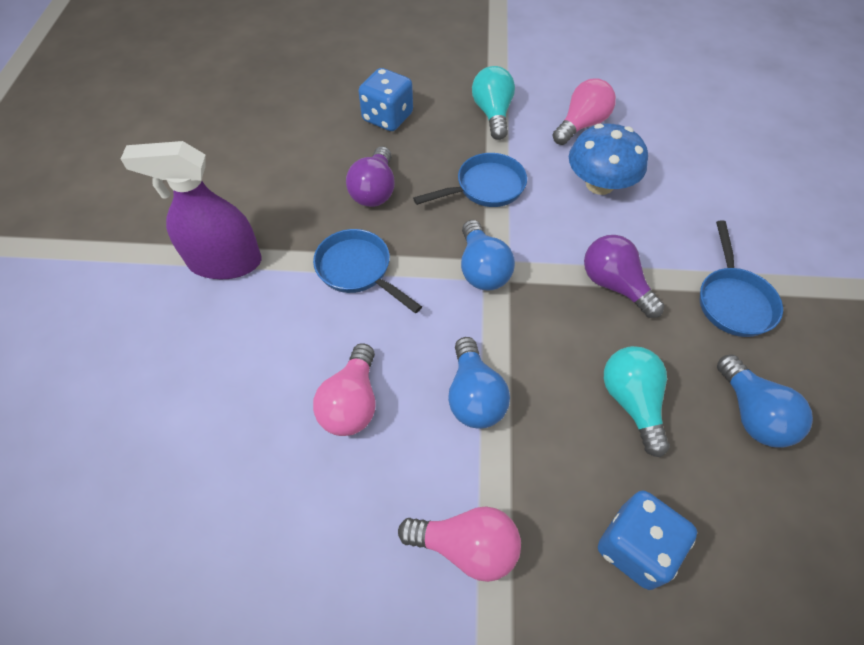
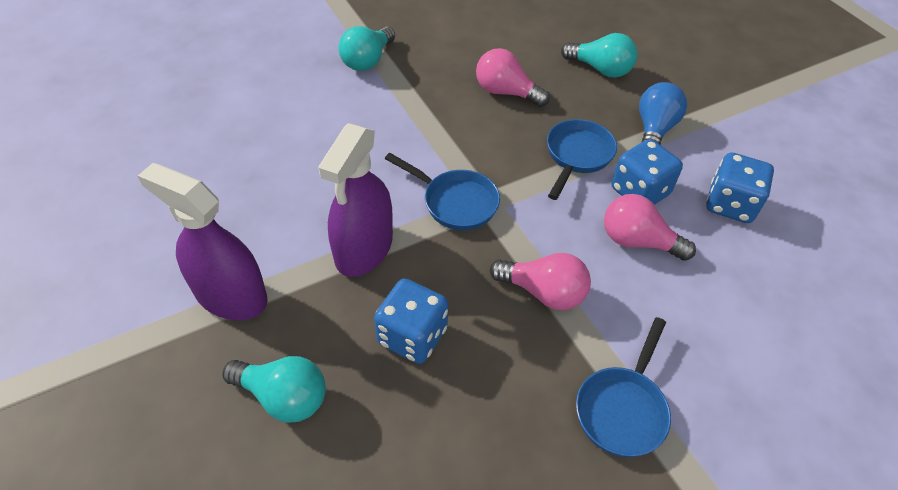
blue dice: 2 -> 3
blue light bulb: 3 -> 1
blue mushroom: 1 -> 0
purple light bulb: 2 -> 0
purple spray bottle: 1 -> 2
turquoise light bulb: 2 -> 3

